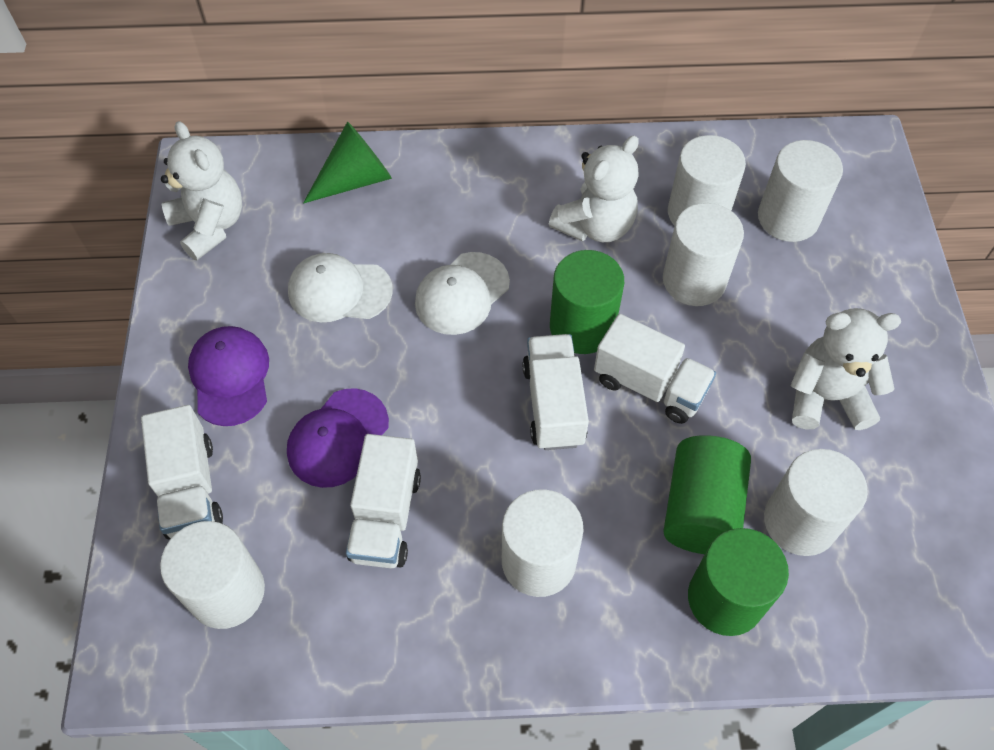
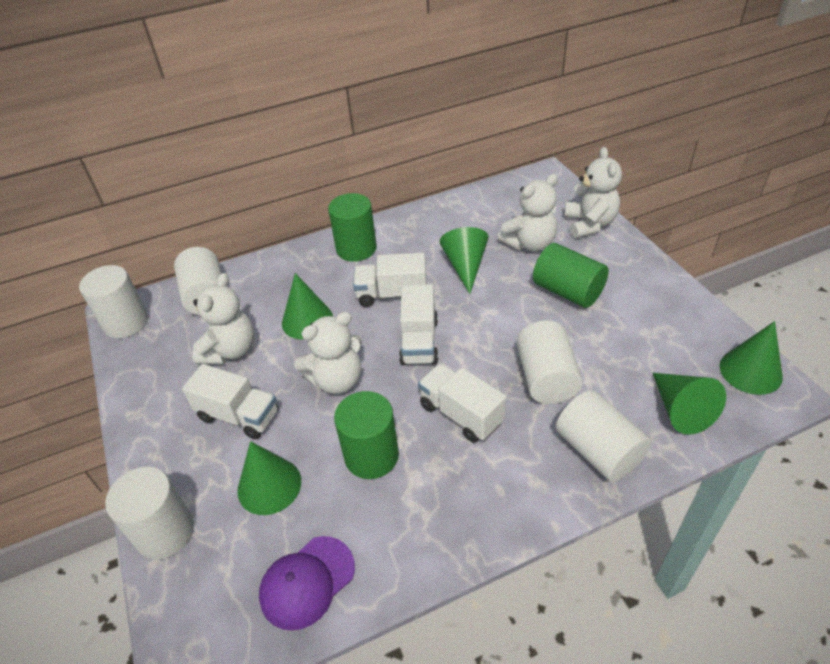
green cone: 1 -> 5
purple cap: 2 -> 1
white cap: 2 -> 0
white cylinder: 6 -> 5
white teddy bear: 3 -> 4

